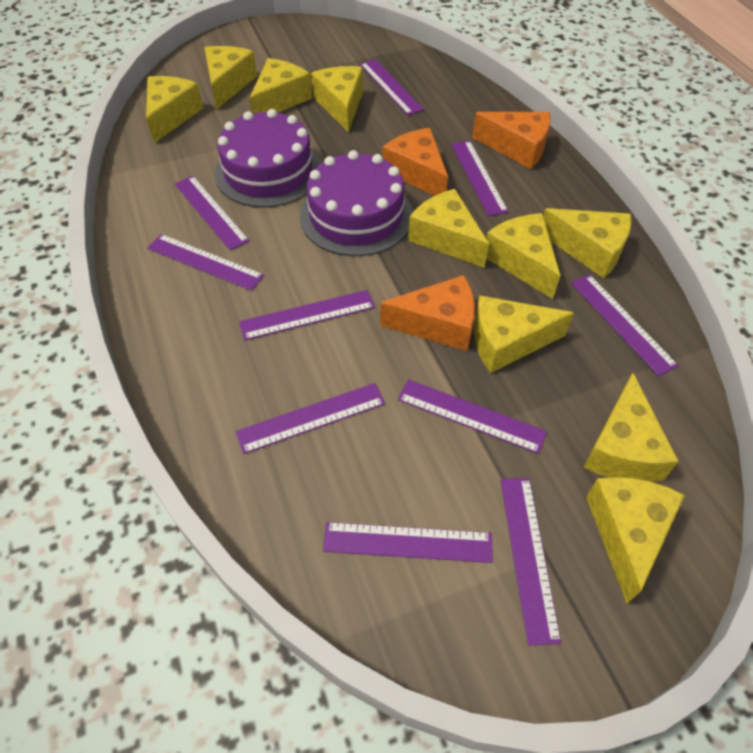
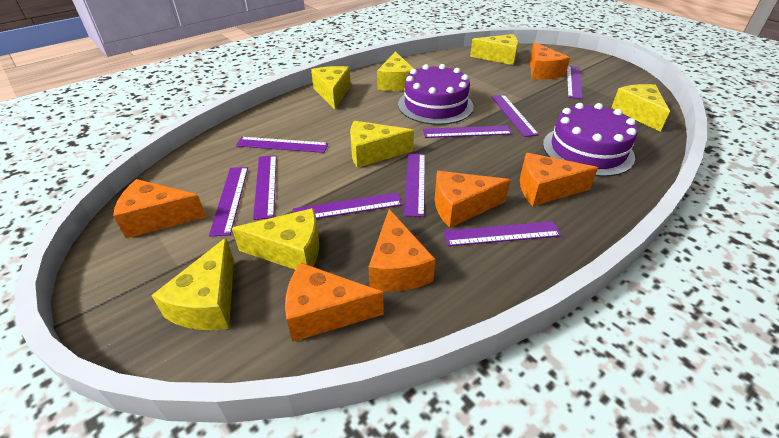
orange cheese: 3 -> 6
purple ruler: 10 -> 9
yellow cheese: 10 -> 7

